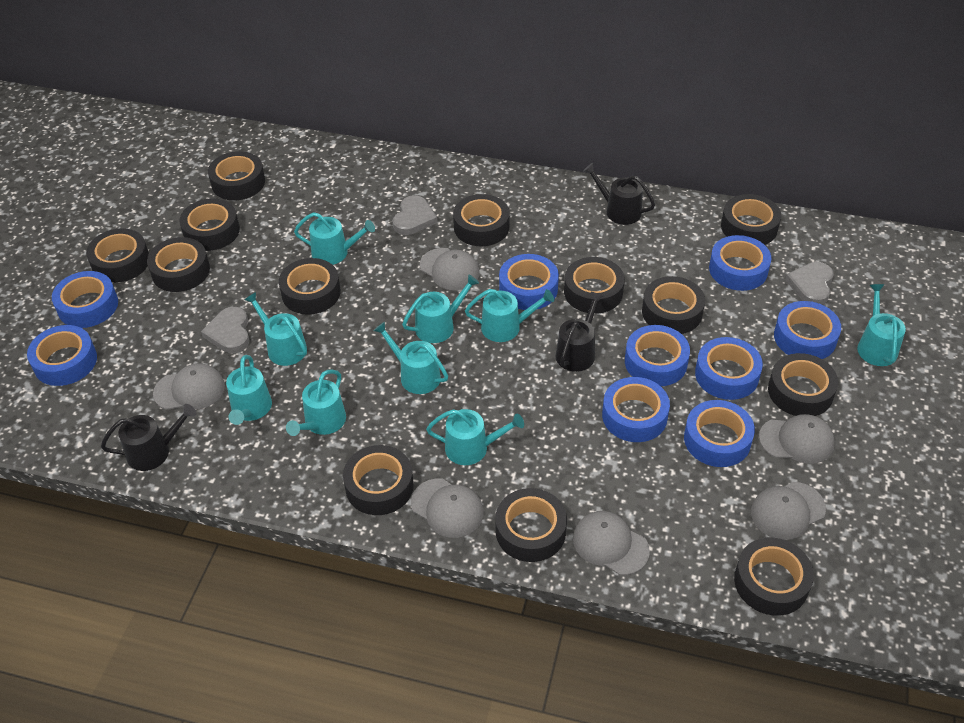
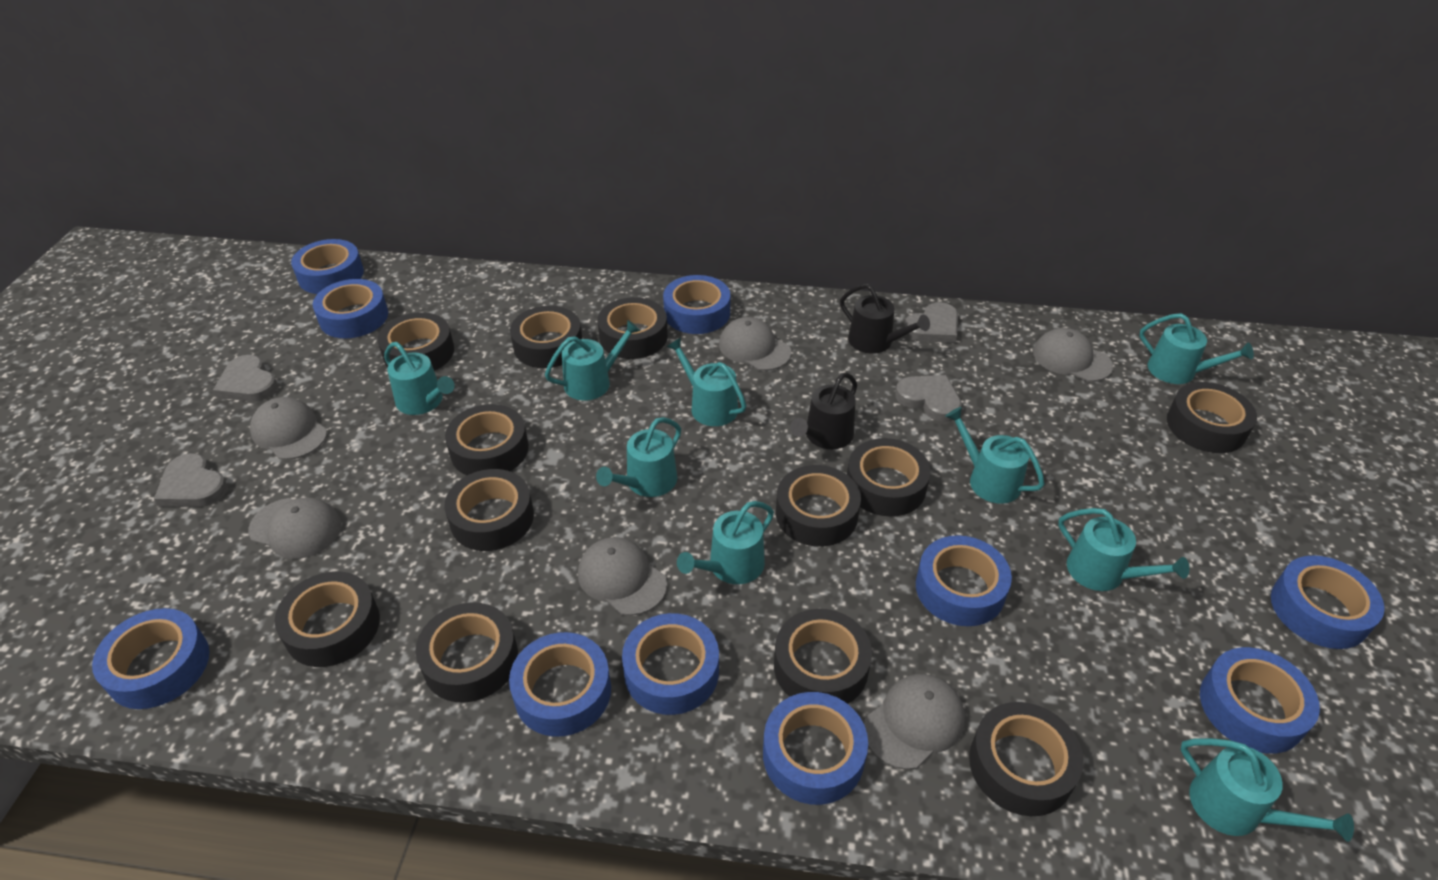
black tape: 13 -> 12
black watering can: 3 -> 2
blue tape: 9 -> 10
grey heart: 3 -> 4

